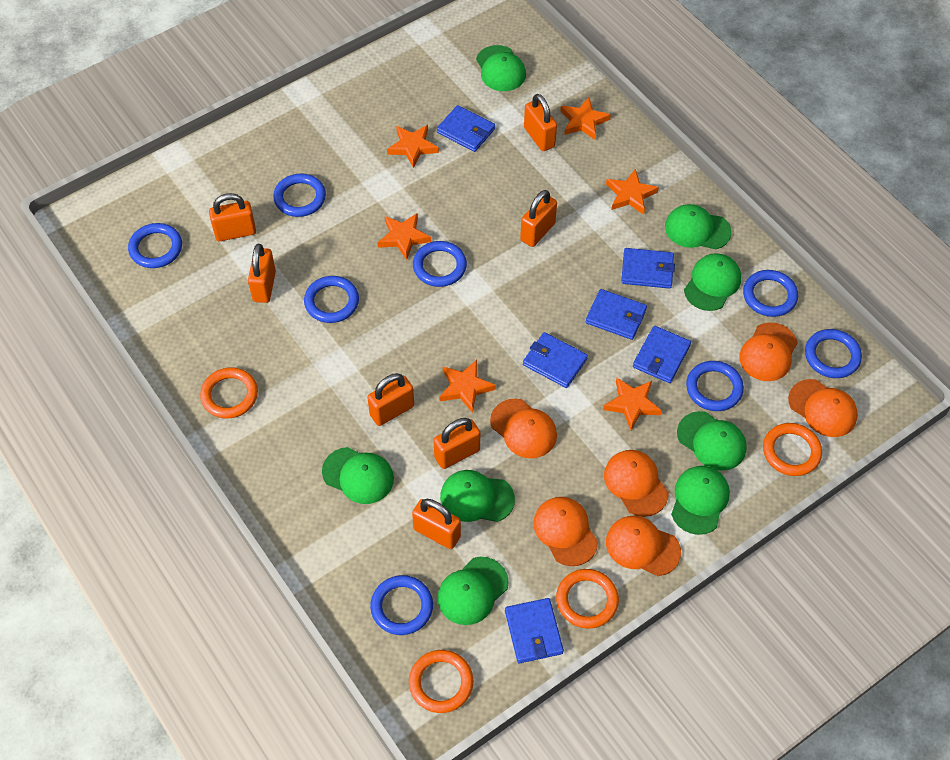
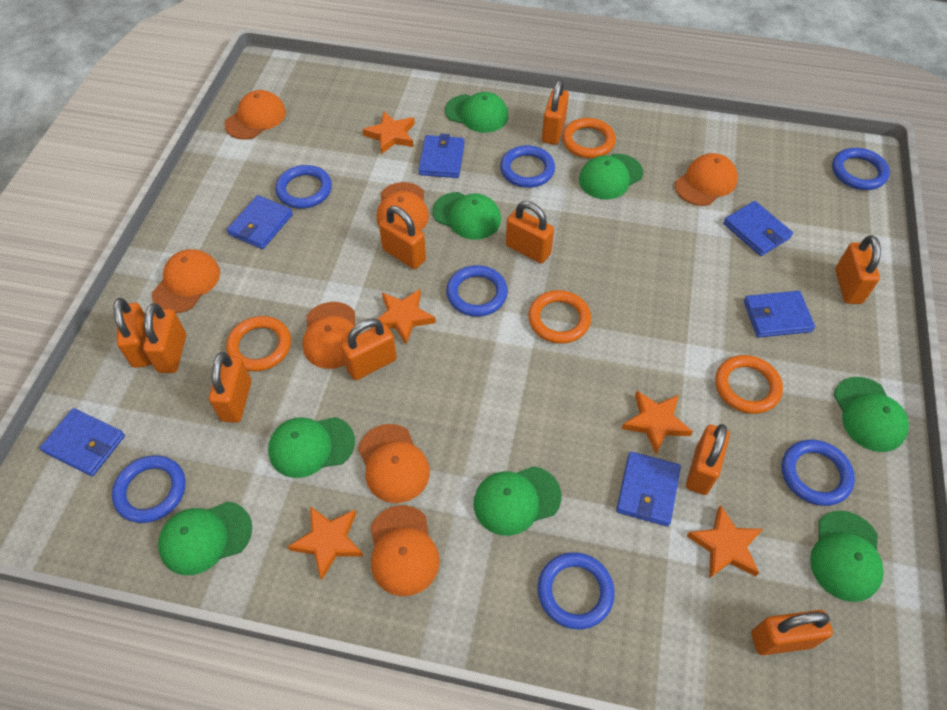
blue ring: 8 -> 7
orange cap: 6 -> 7
orange padlock: 7 -> 10
orange star: 6 -> 5

